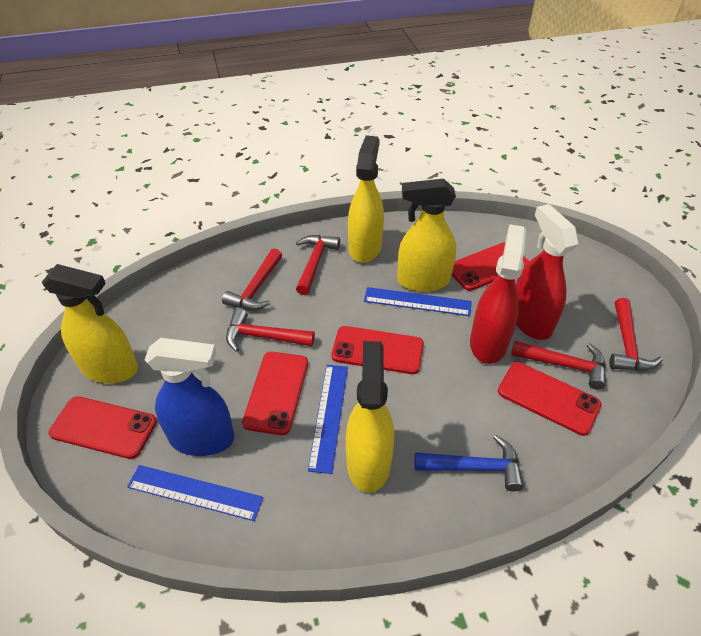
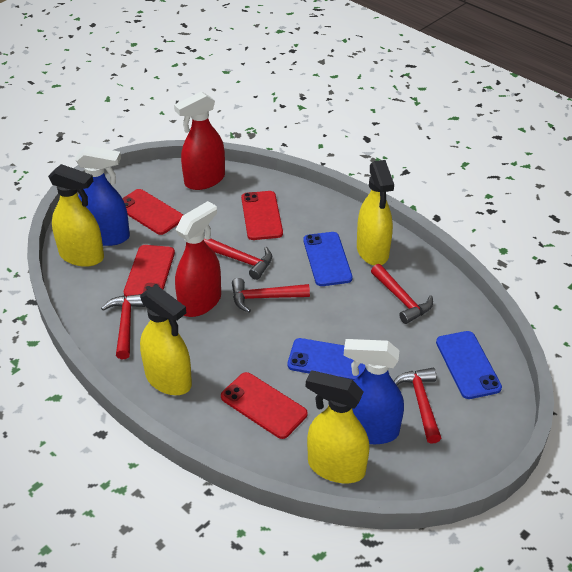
blue hammer: 1 -> 0
blue phone: 0 -> 3
blue ruler: 3 -> 0
blue spray bottle: 1 -> 2
red phone: 5 -> 4

